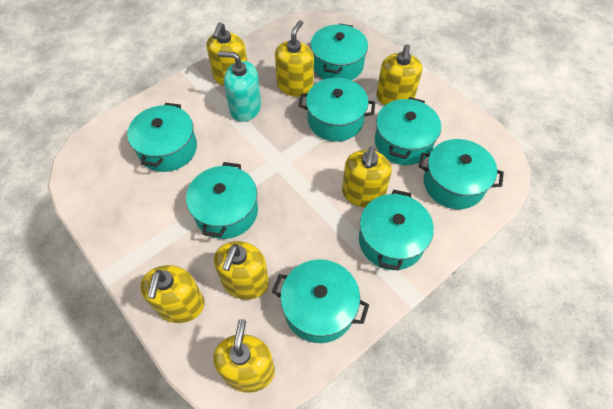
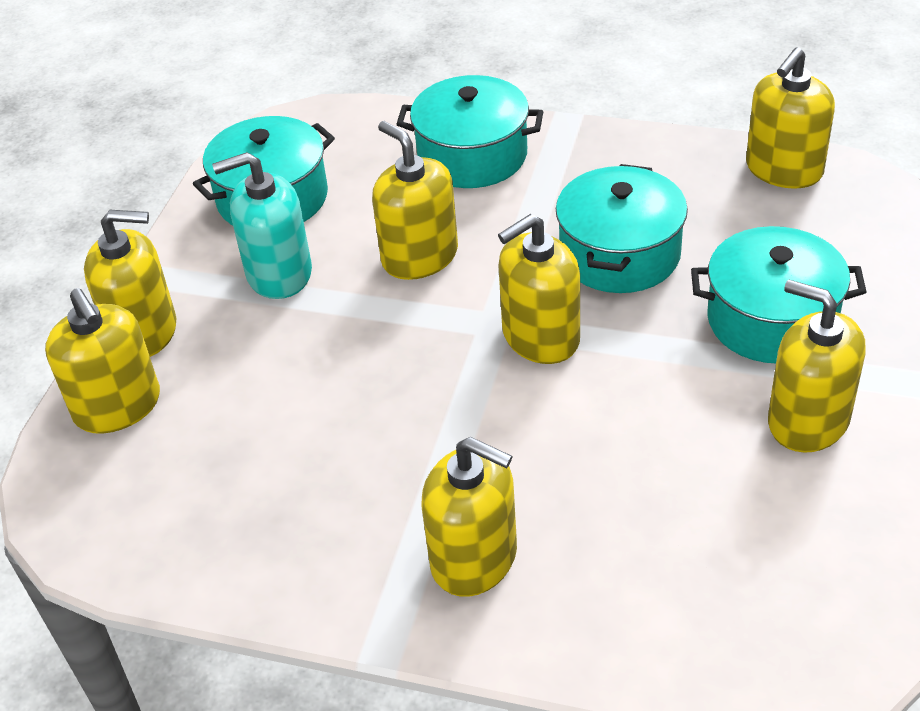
turquoise pot: 8 -> 4

